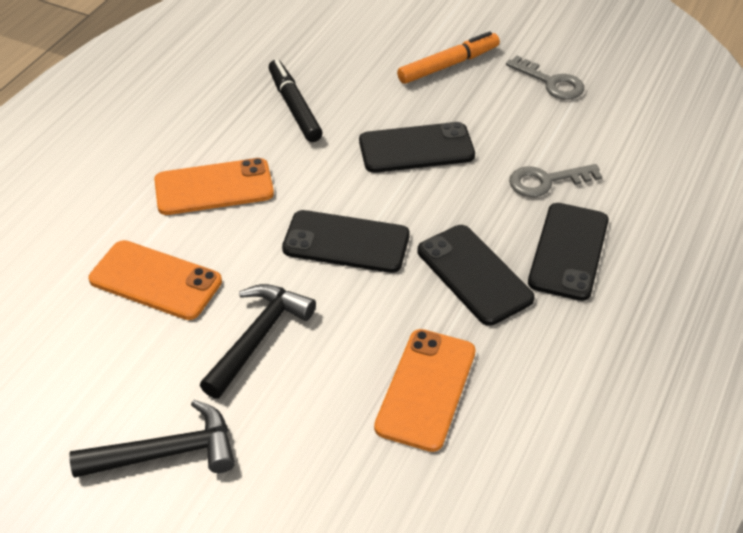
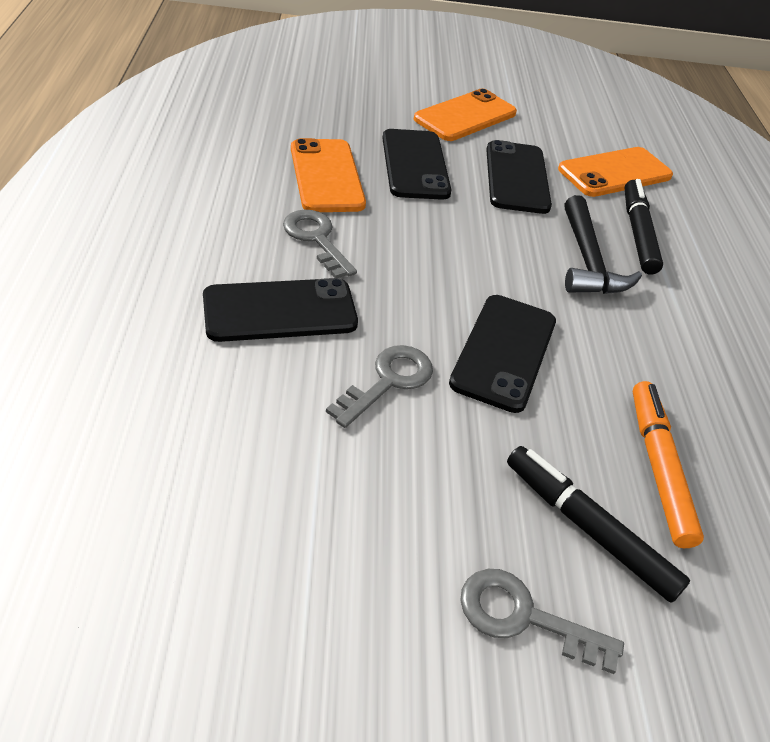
black hammer: 2 -> 1
black marker: 1 -> 2
grey key: 2 -> 3

